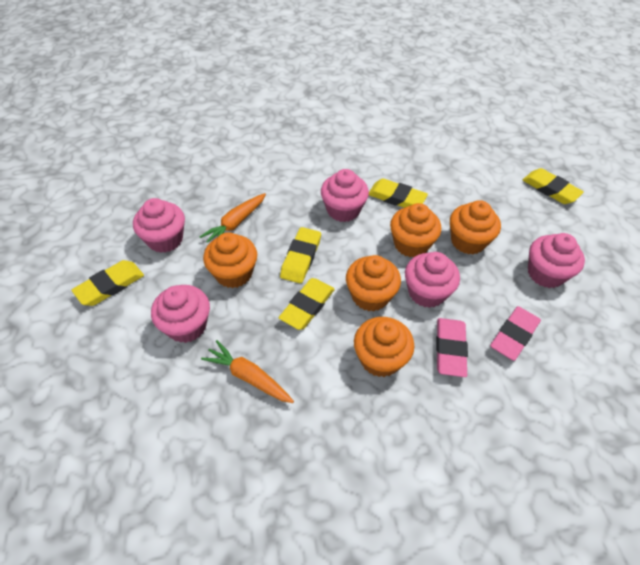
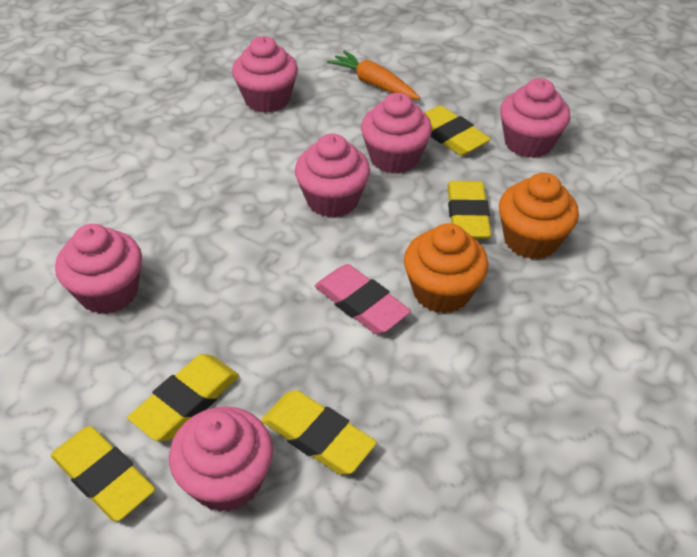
orange carrot: 2 -> 1
orange cupcake: 5 -> 2
pink cupcake: 5 -> 6
pink eraser: 2 -> 1

